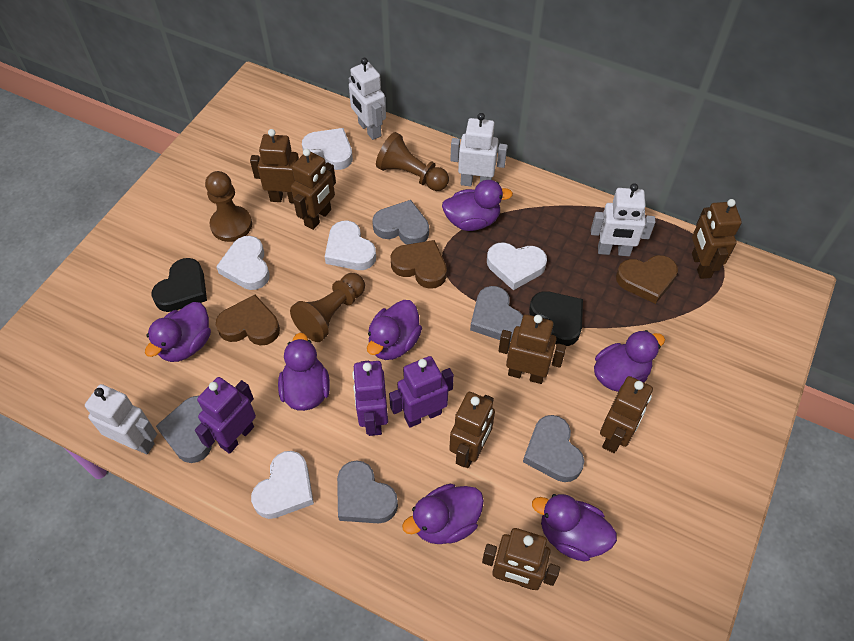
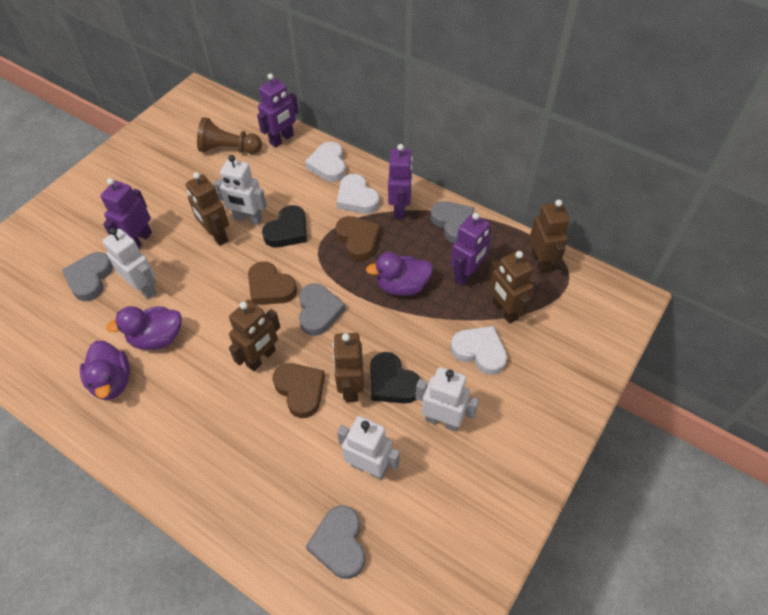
brown pawn: 3 -> 1
brown robot: 7 -> 5
grey heart: 5 -> 4
purple duck: 7 -> 3
purple robot: 3 -> 4
white heart: 5 -> 3

